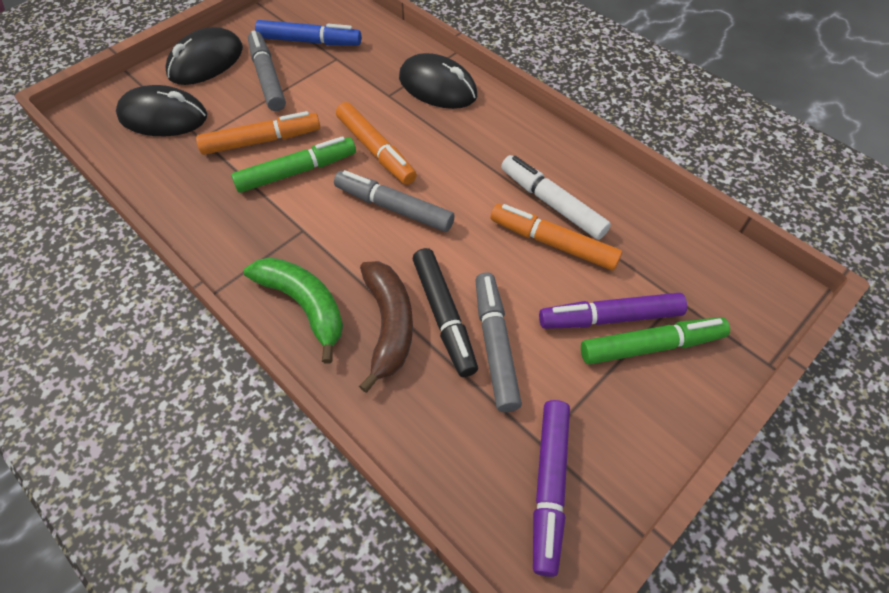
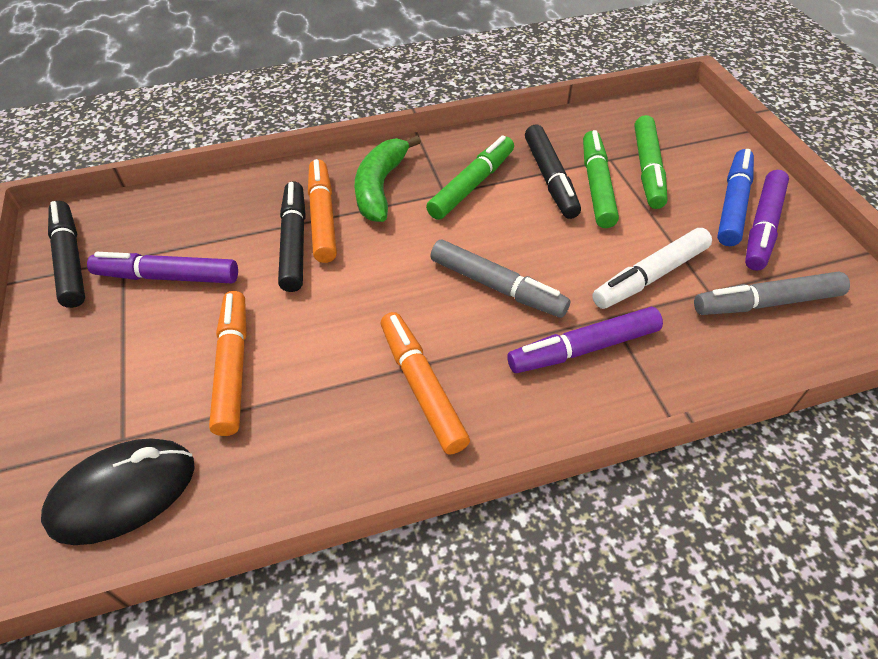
black marker: 1 -> 3
black mouse: 3 -> 1
brown banana: 1 -> 0
green marker: 2 -> 3
grey marker: 3 -> 2
purple marker: 2 -> 3

